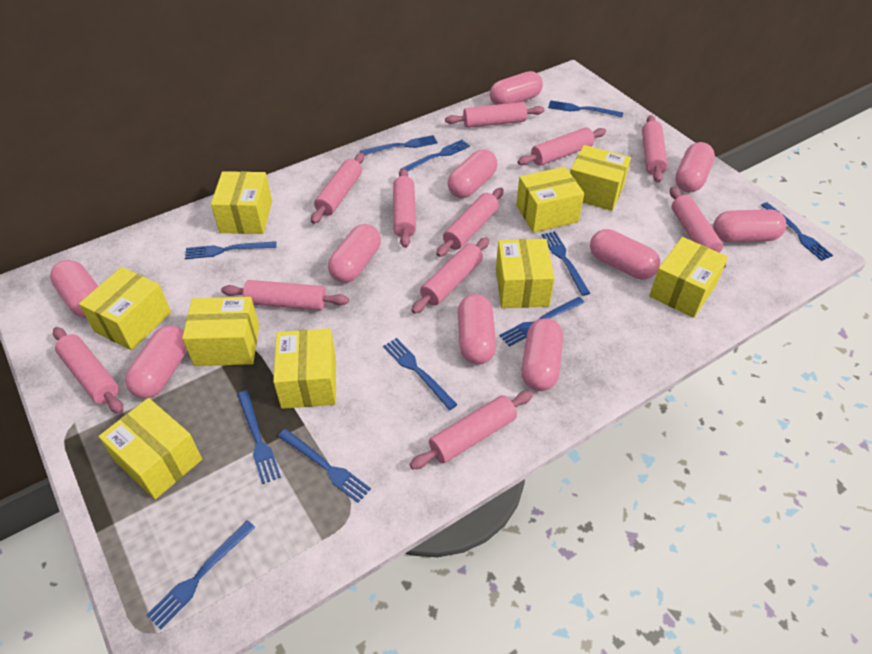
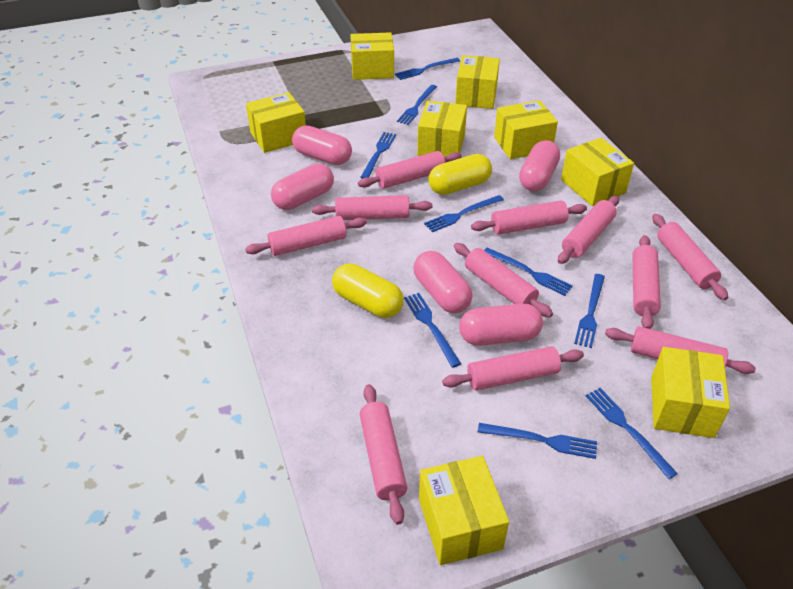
blue fork: 11 -> 9
pink capsule: 10 -> 5
yellow box: 9 -> 8
yellow capsule: 0 -> 2

